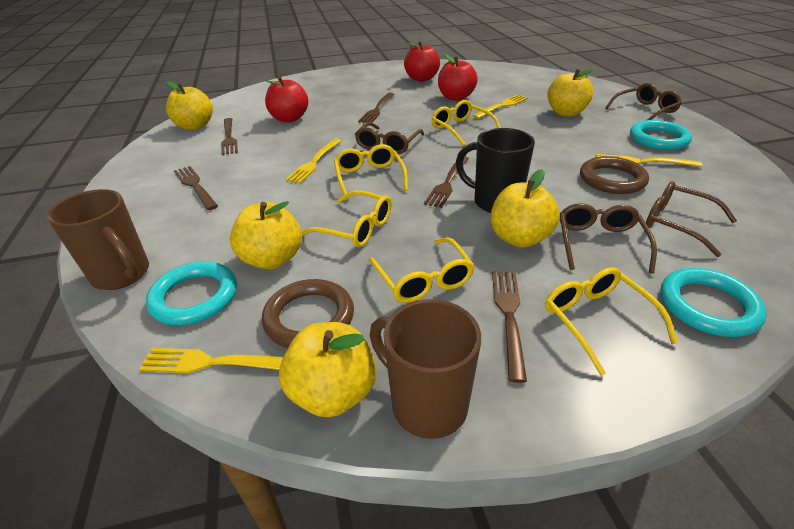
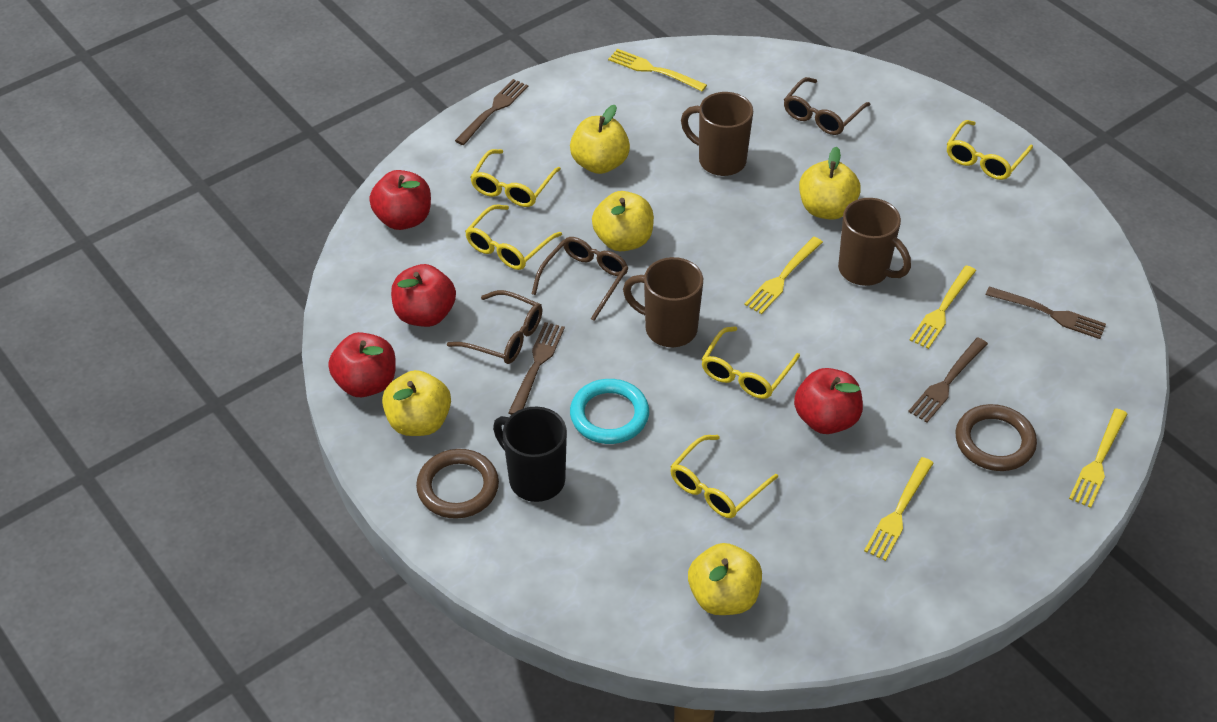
brown fork: 5 -> 4
brown glasses: 4 -> 3
brown mug: 2 -> 3
red apple: 3 -> 4
turquoise ring: 3 -> 1
yellow fork: 4 -> 5

